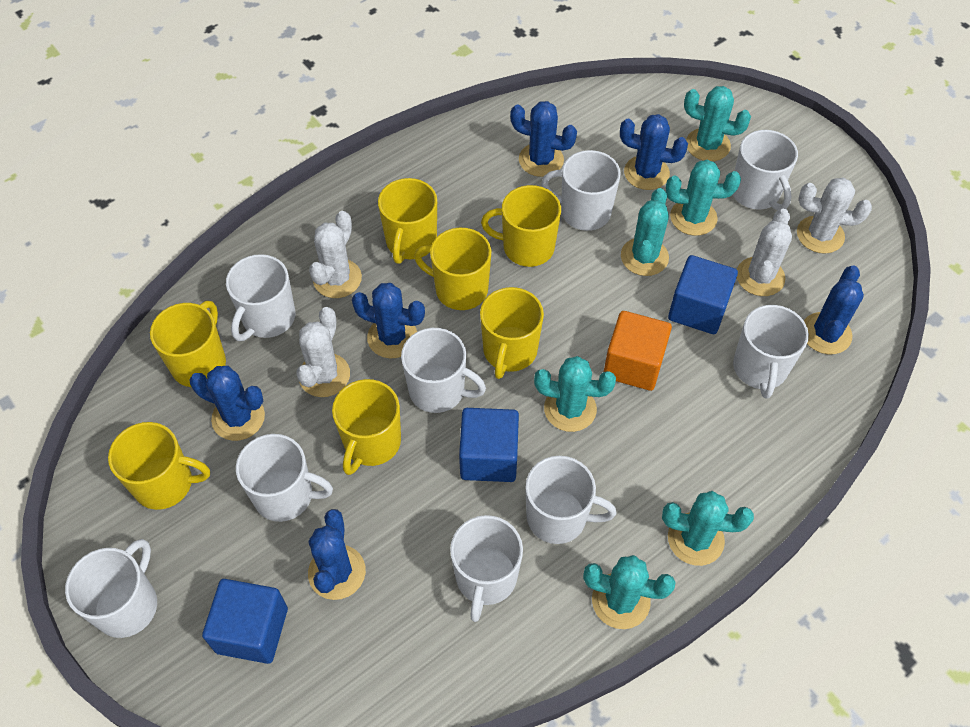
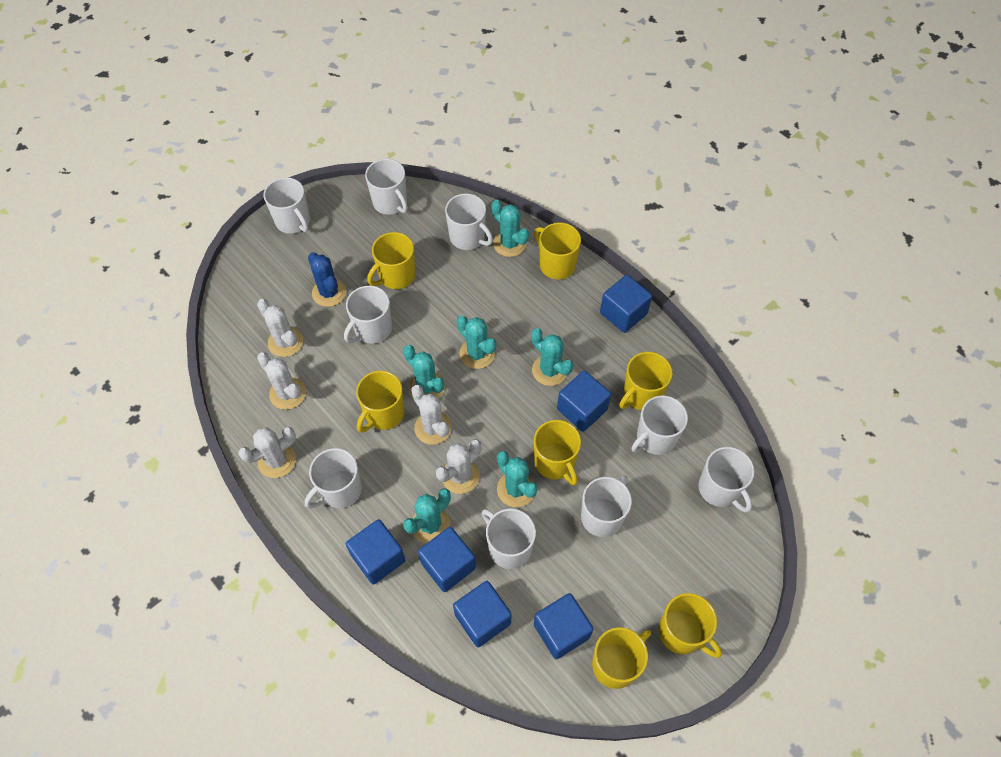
blue cactus: 6 -> 1
blue cube: 3 -> 6
orange cube: 1 -> 0
white cactus: 4 -> 5

